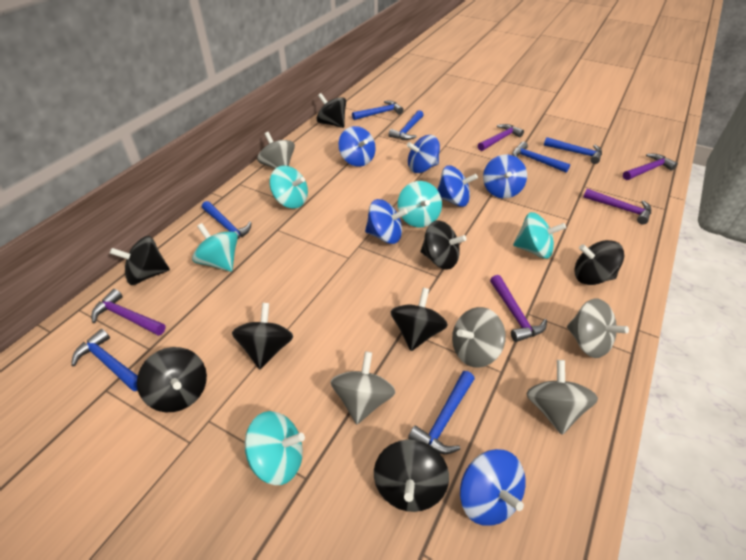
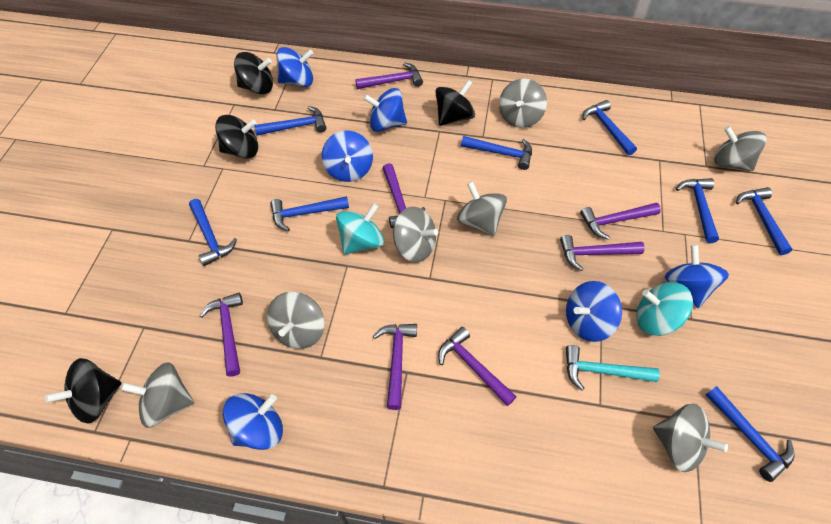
black spinning top: 8 -> 4
blue hammer: 7 -> 8
grey spinning top: 5 -> 7
purple hammer: 5 -> 7
turquoise hammer: 0 -> 1
turquoise spinning top: 5 -> 2

